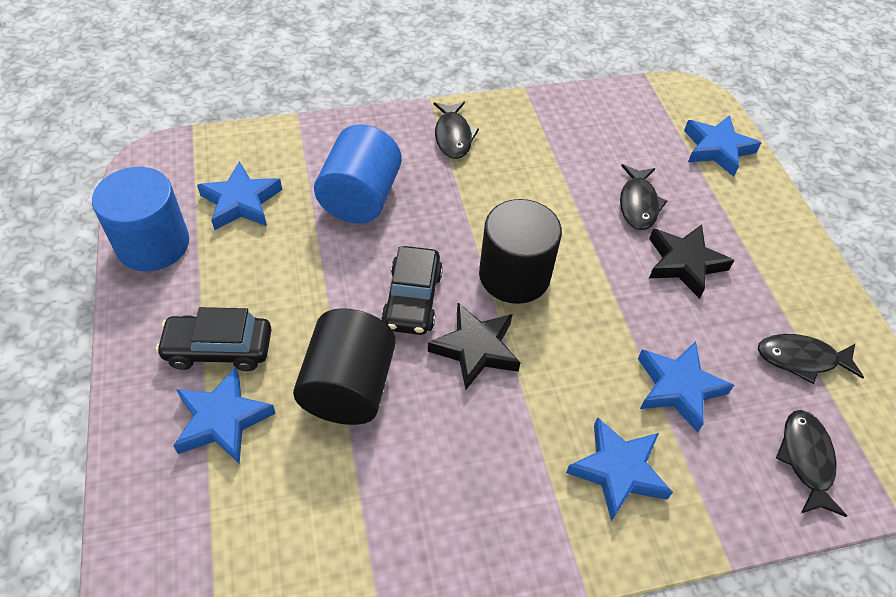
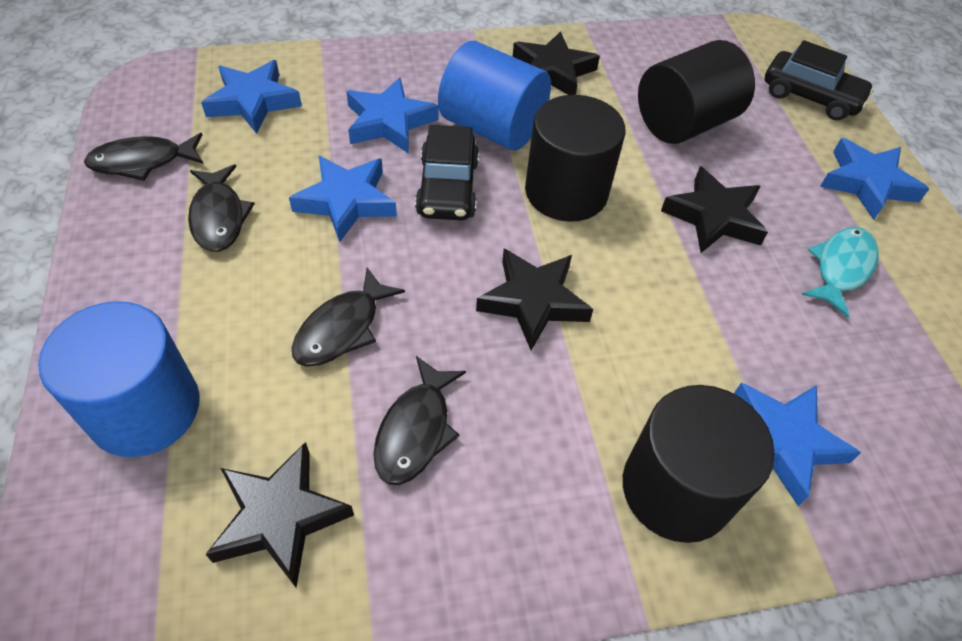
black cylinder: 2 -> 3
black star: 2 -> 4
turquoise fish: 0 -> 1

